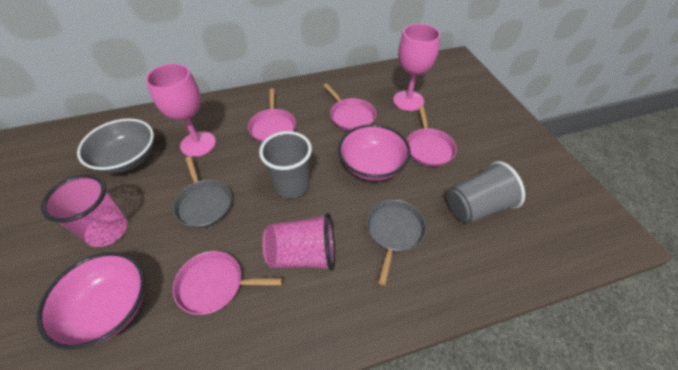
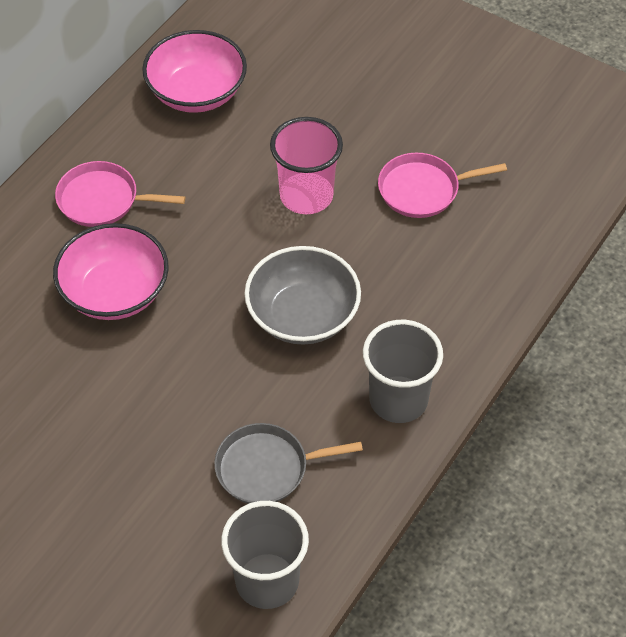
grey pan: 2 -> 1
pink cup: 2 -> 1
pink goblet: 2 -> 0
pink pan: 4 -> 2

